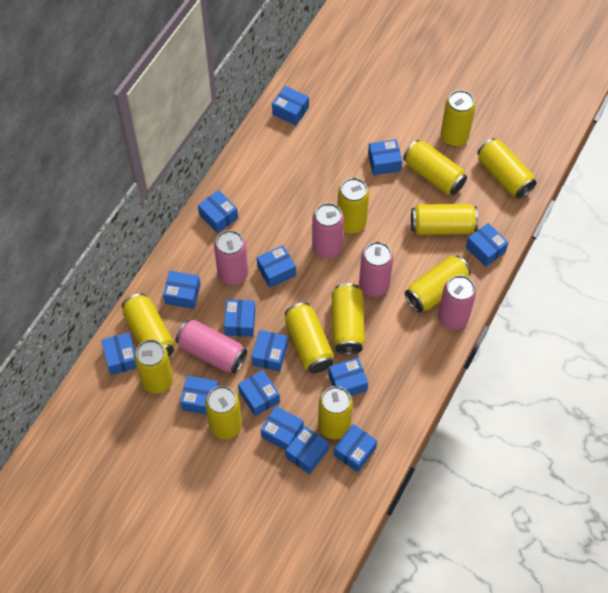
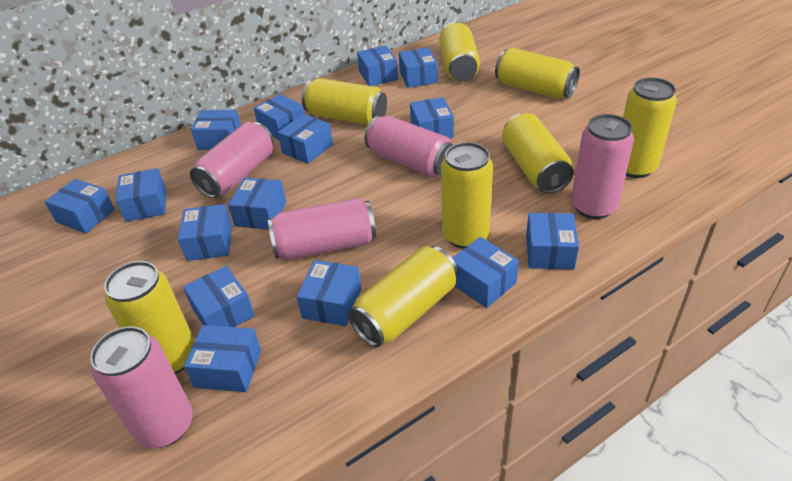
yellow can: 12 -> 8

